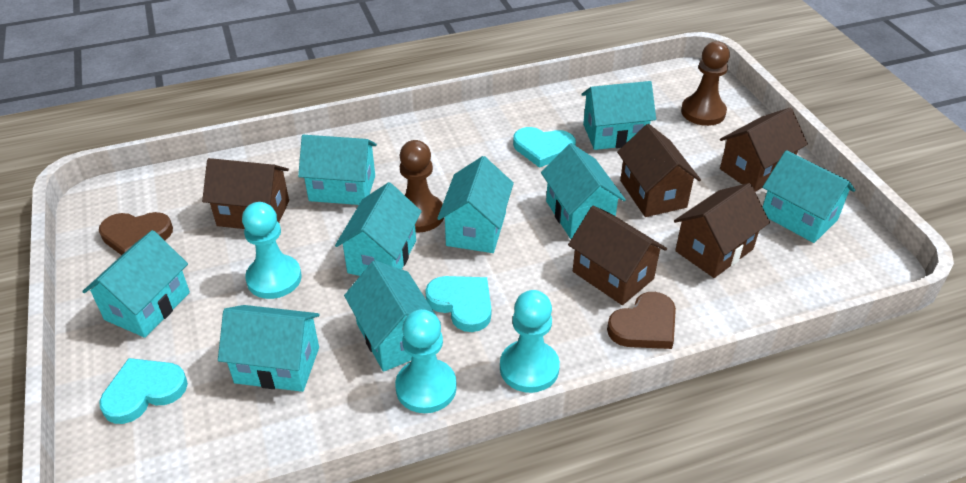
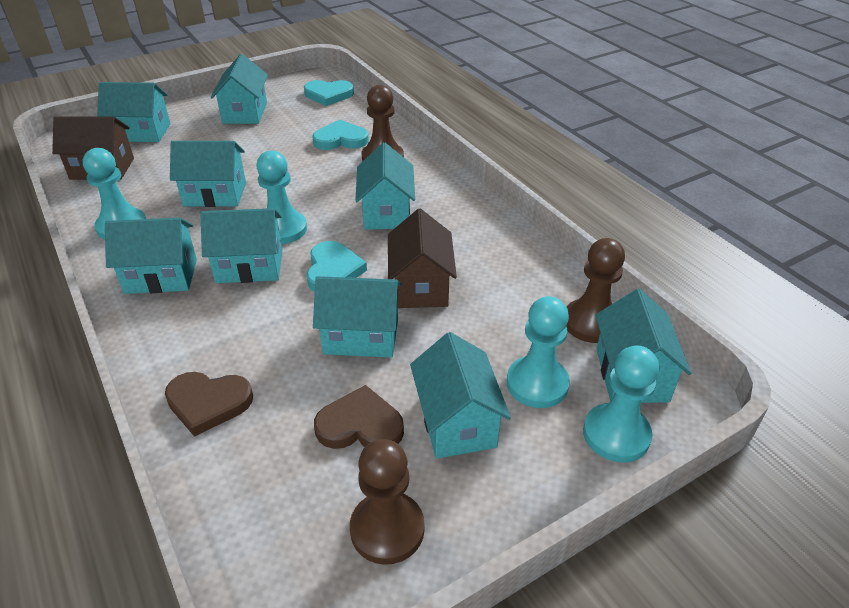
brown house: 5 -> 2
brown pawn: 2 -> 3
turquoise pawn: 3 -> 4

